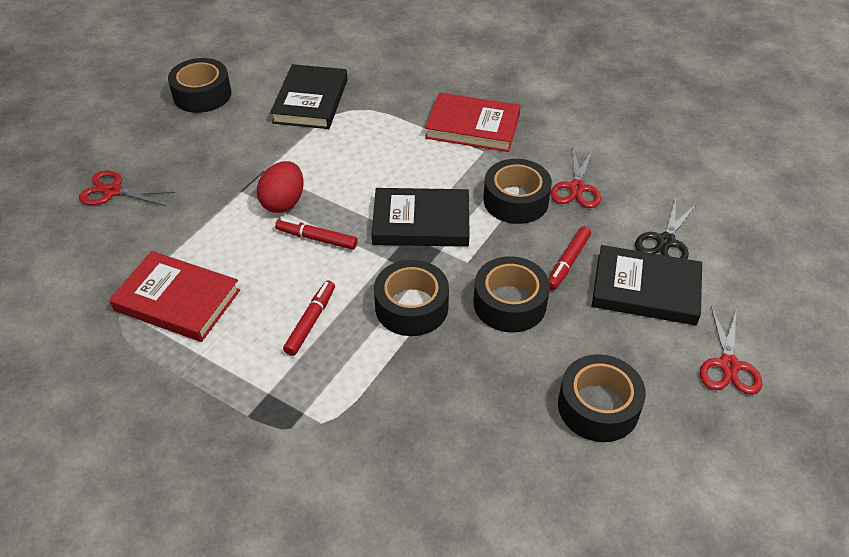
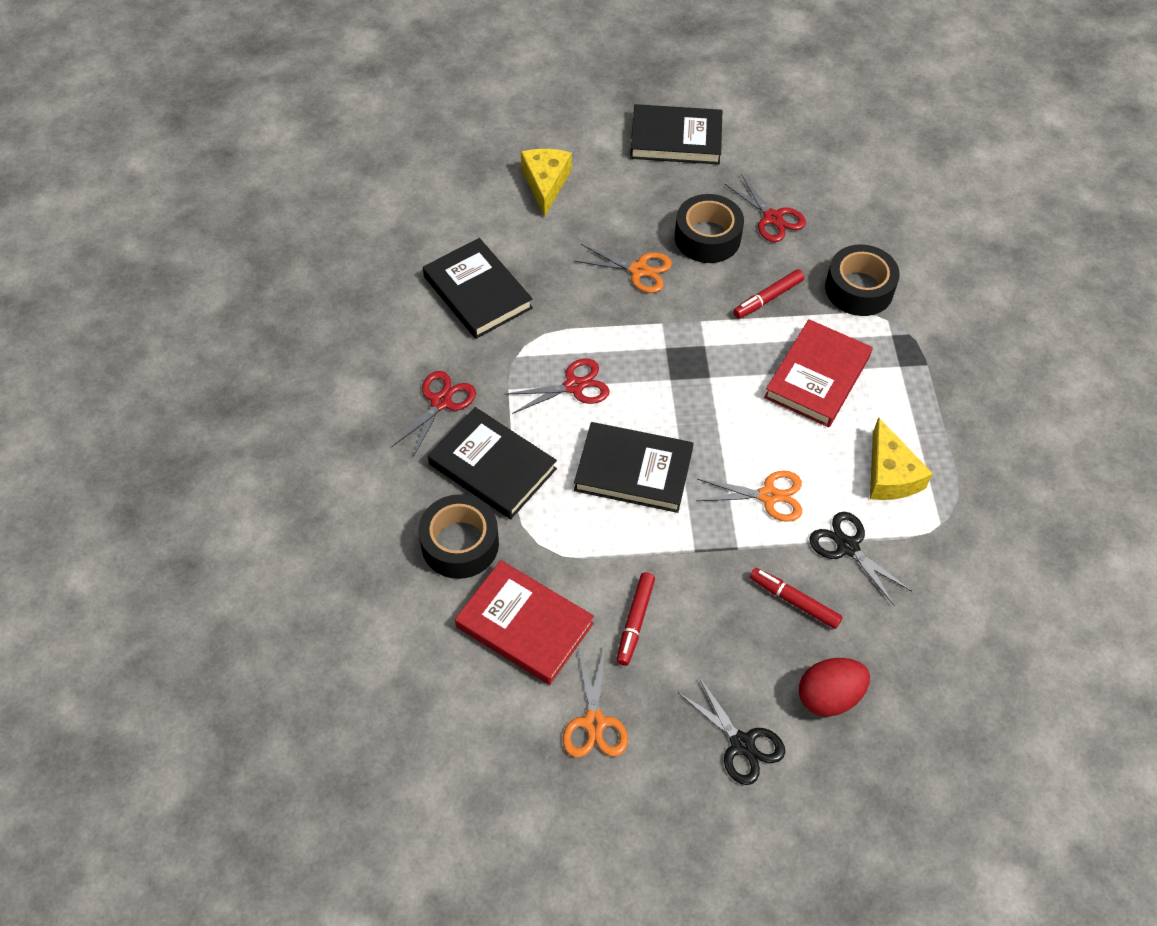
black book: 3 -> 4
black scissors: 1 -> 2
black tape: 5 -> 3
orange scissors: 0 -> 3
yellow cheese: 0 -> 2

